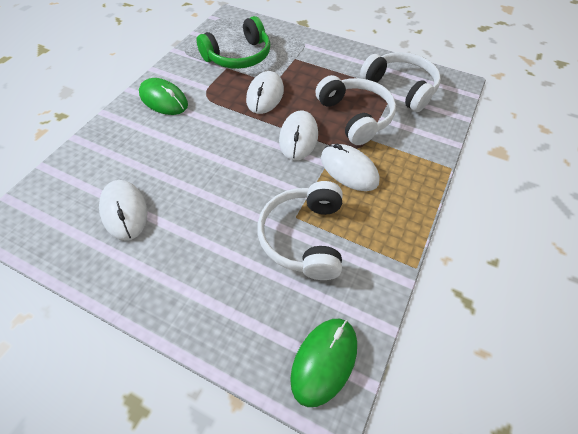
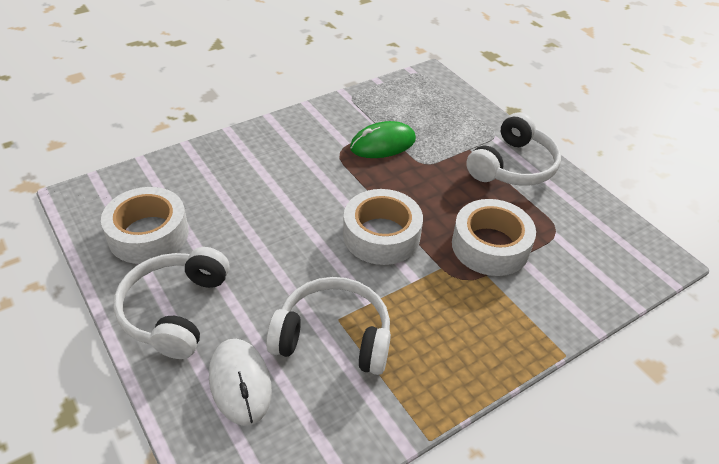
green headphones: 1 -> 0
green mouse: 2 -> 1
white mouse: 4 -> 1
white tape: 0 -> 3

